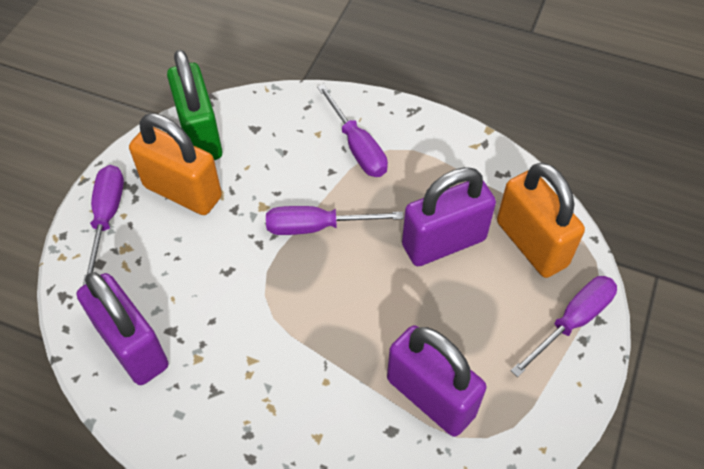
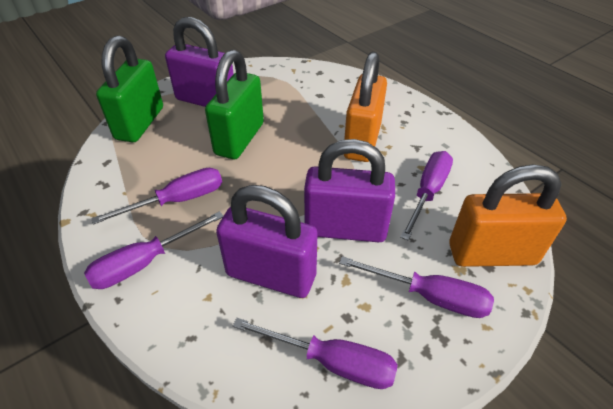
green padlock: 1 -> 2
purple screwdriver: 4 -> 5

